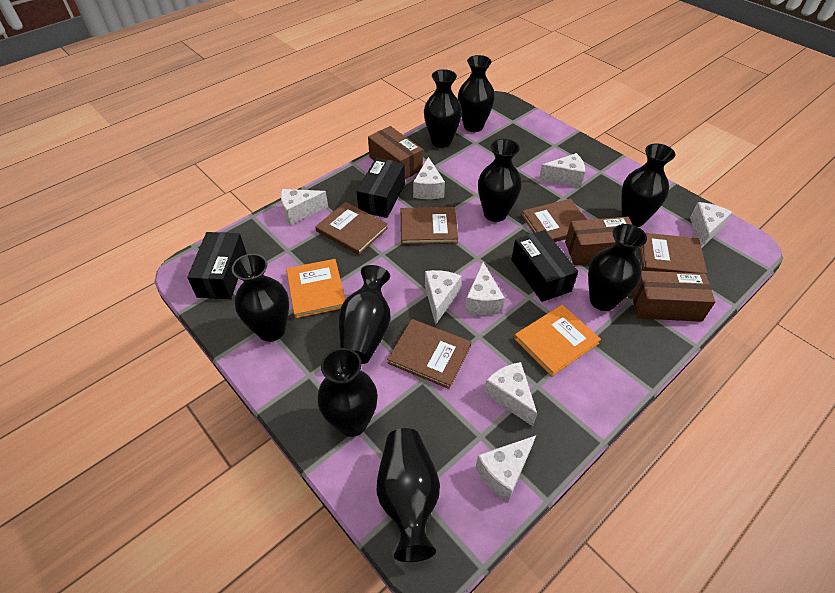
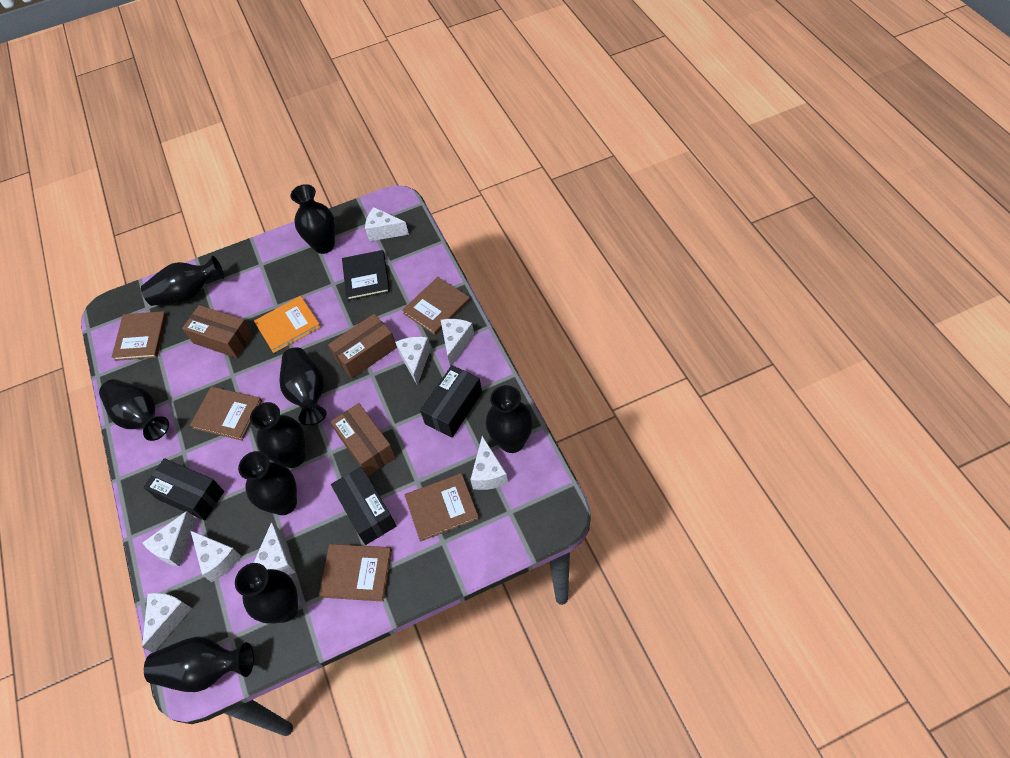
black book: 0 -> 1
orange book: 2 -> 1

